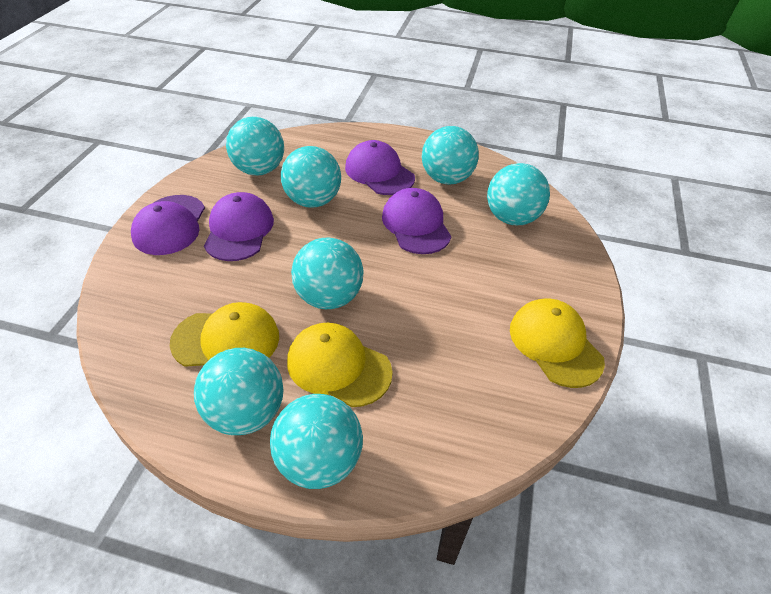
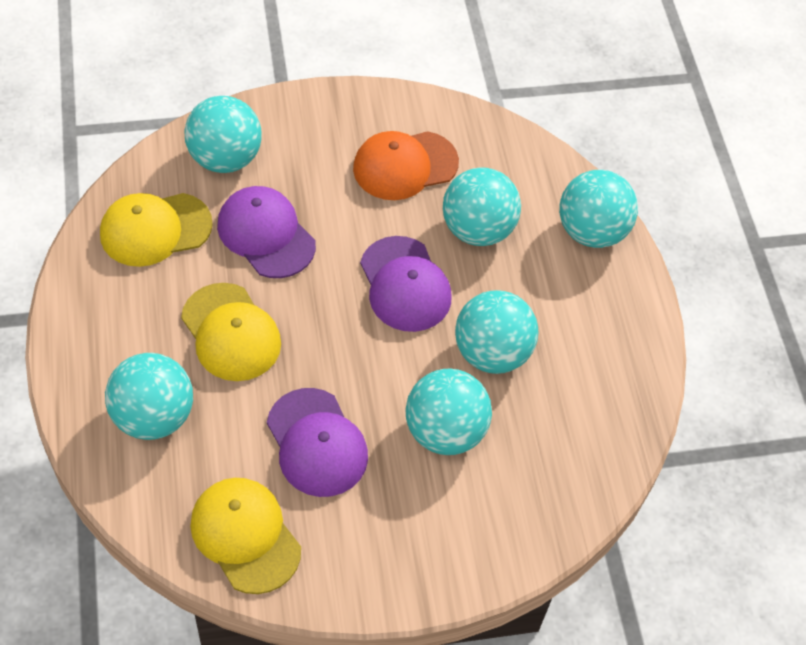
orange cap: 0 -> 1
purple cap: 4 -> 3
turquoise ball: 7 -> 6

